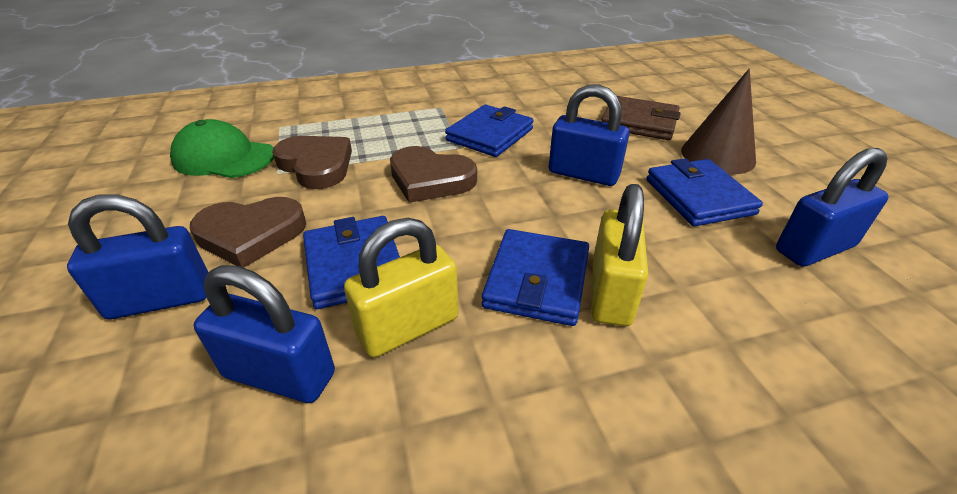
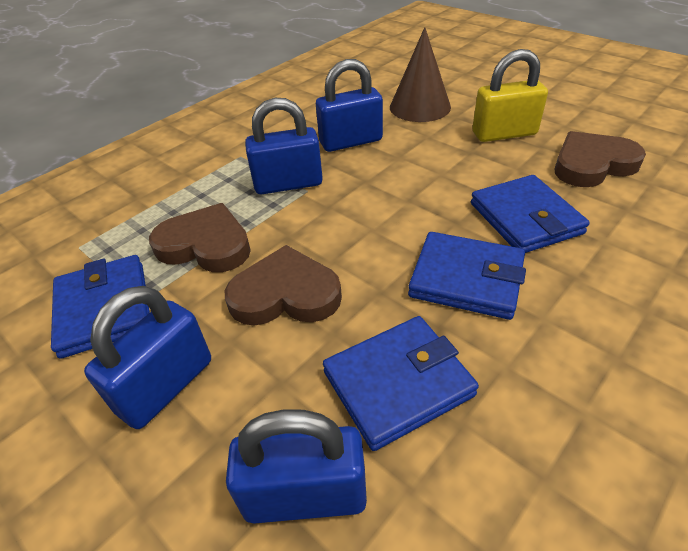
brown wallet: 1 -> 0
green cap: 1 -> 0
yellow padlock: 2 -> 1

